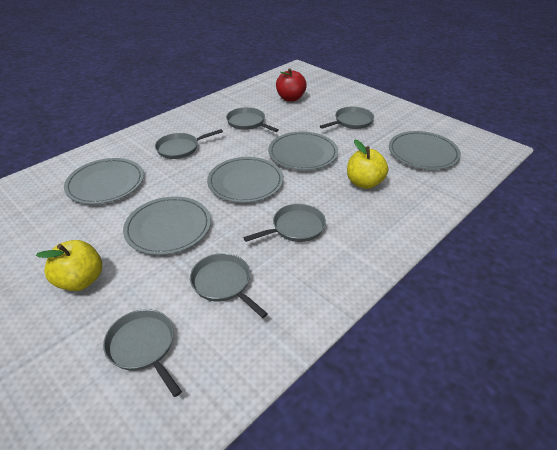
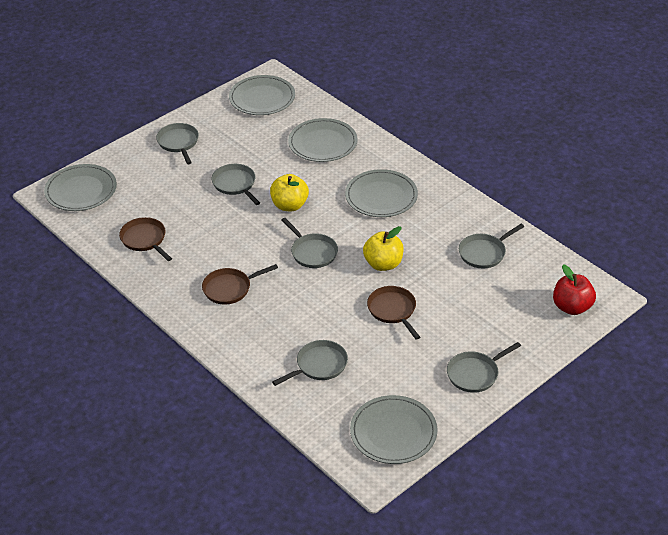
brown pan: 0 -> 3

